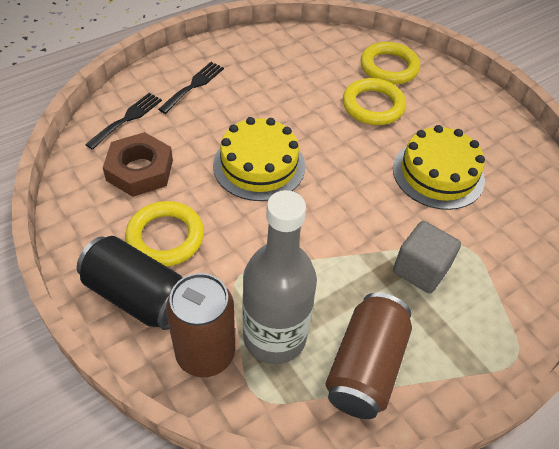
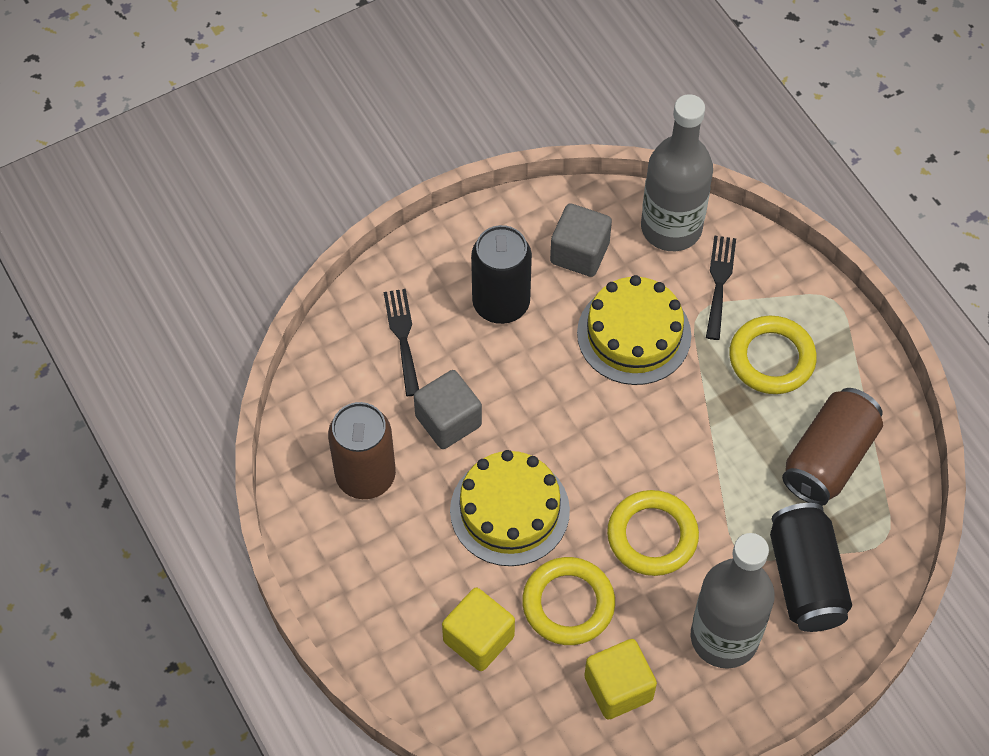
black can: 1 -> 2
brown nut: 1 -> 0
grey bottle: 1 -> 2
grey cube: 1 -> 2
yellow cube: 0 -> 2

